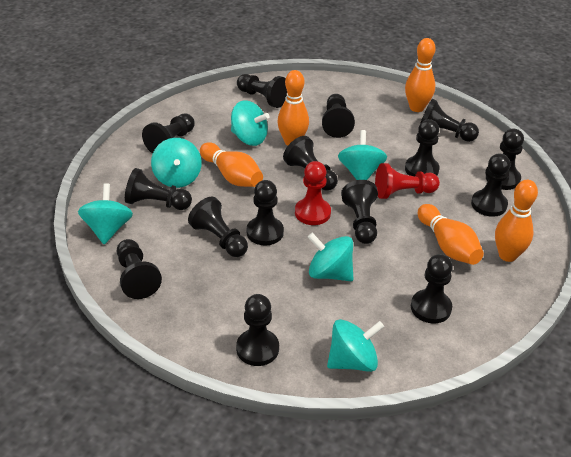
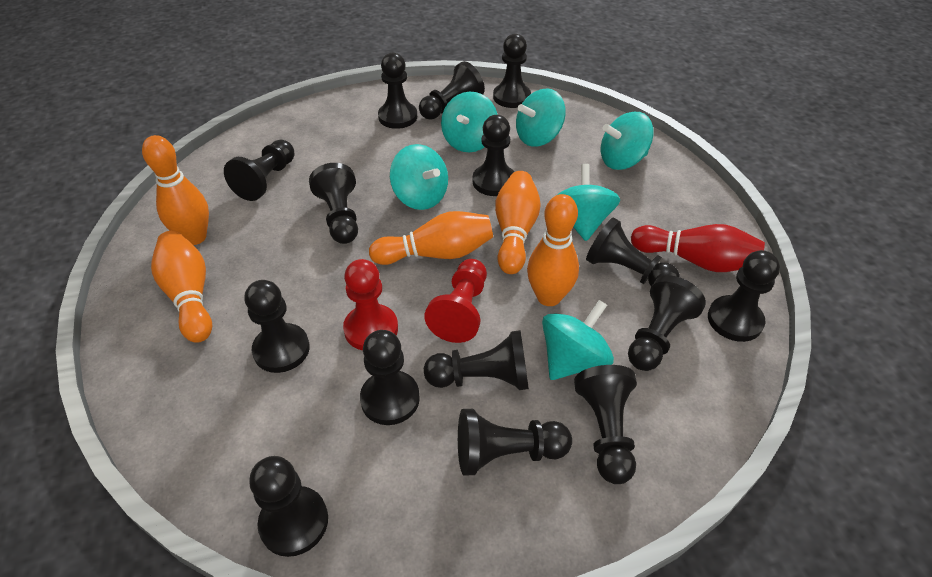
red bowling pin: 0 -> 1

